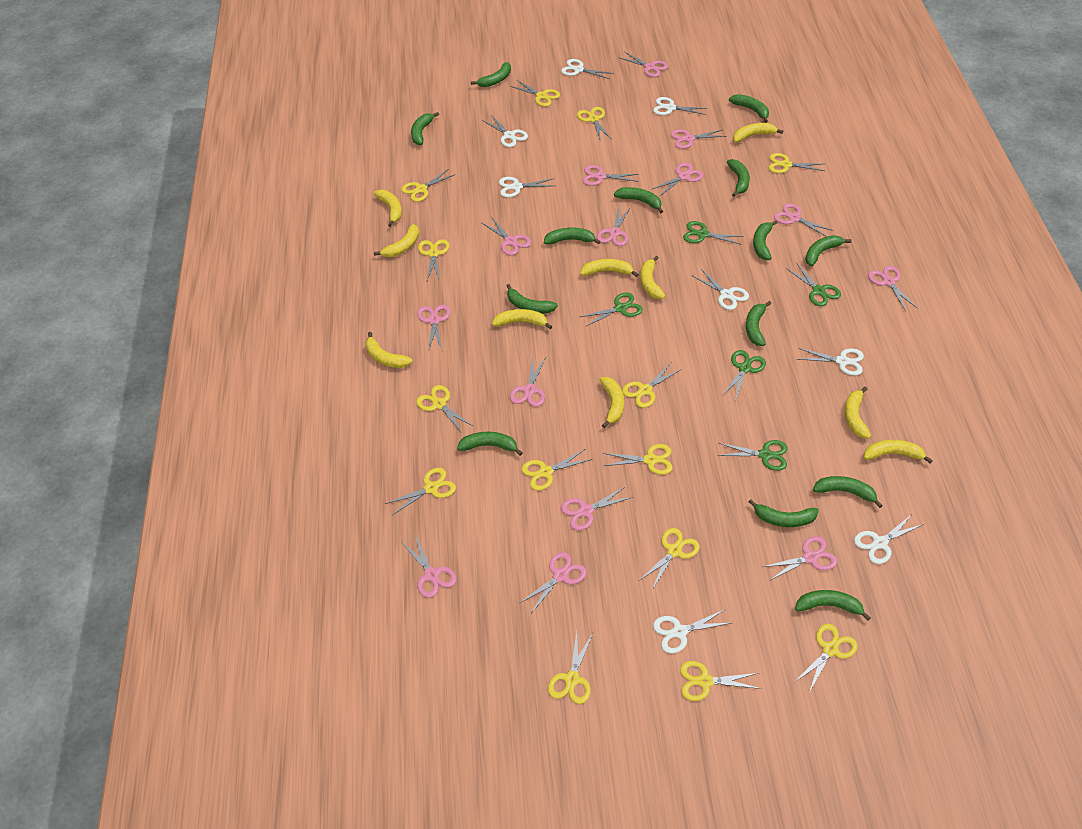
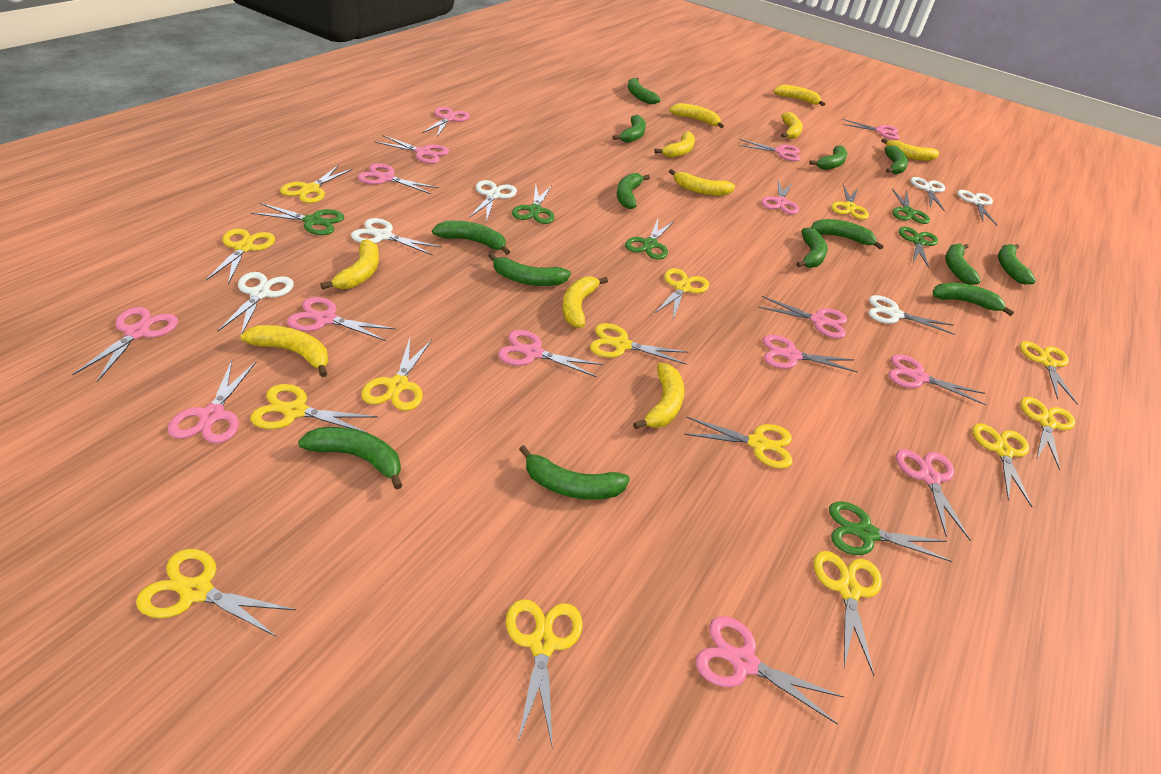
green scissors: 5 -> 6
pink scissors: 14 -> 15
white scissors: 8 -> 6

